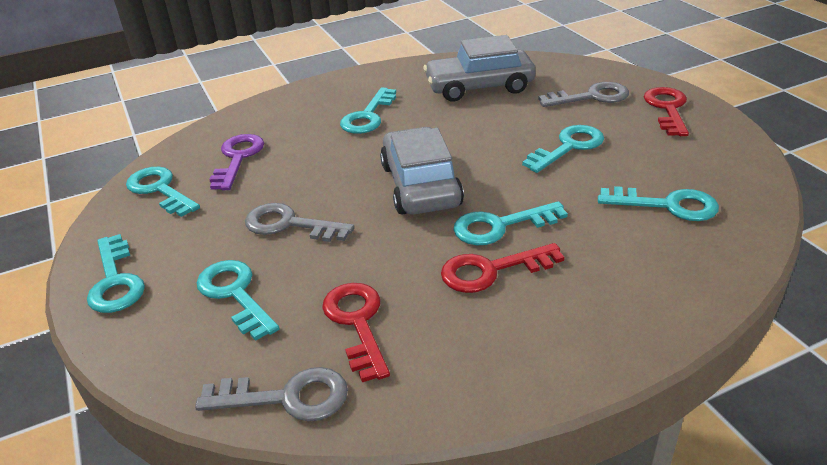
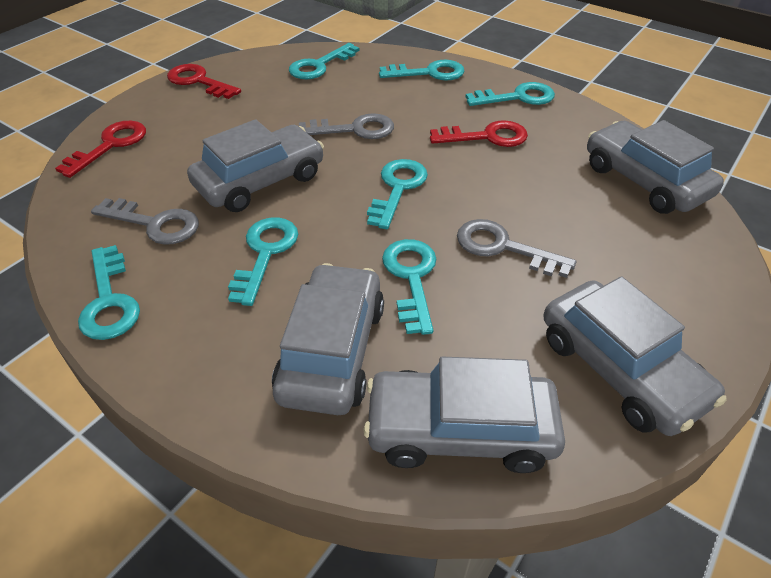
grey car: 2 -> 5
purple key: 1 -> 0

